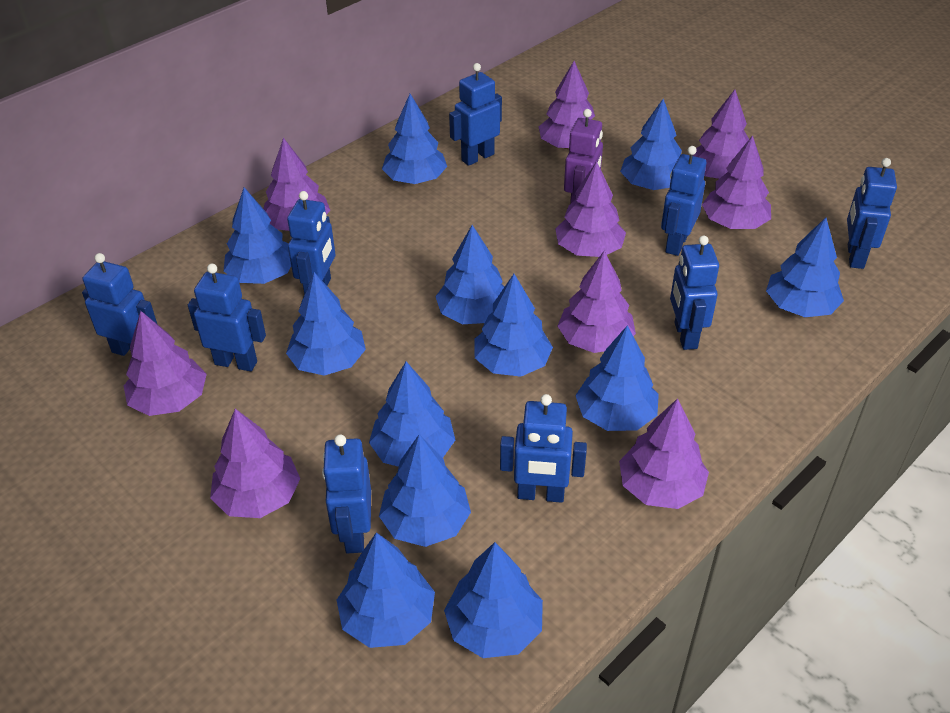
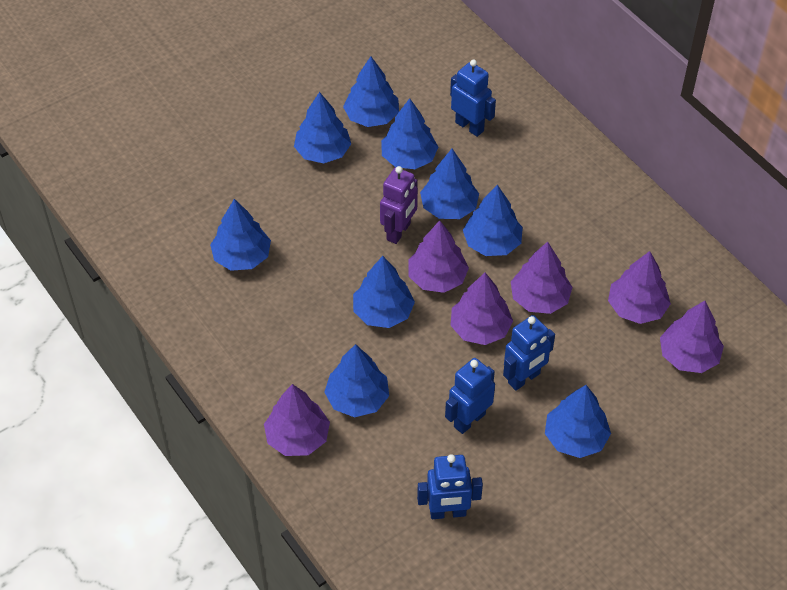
blue robot: 9 -> 4
blue tree: 12 -> 9
purple tree: 9 -> 6

